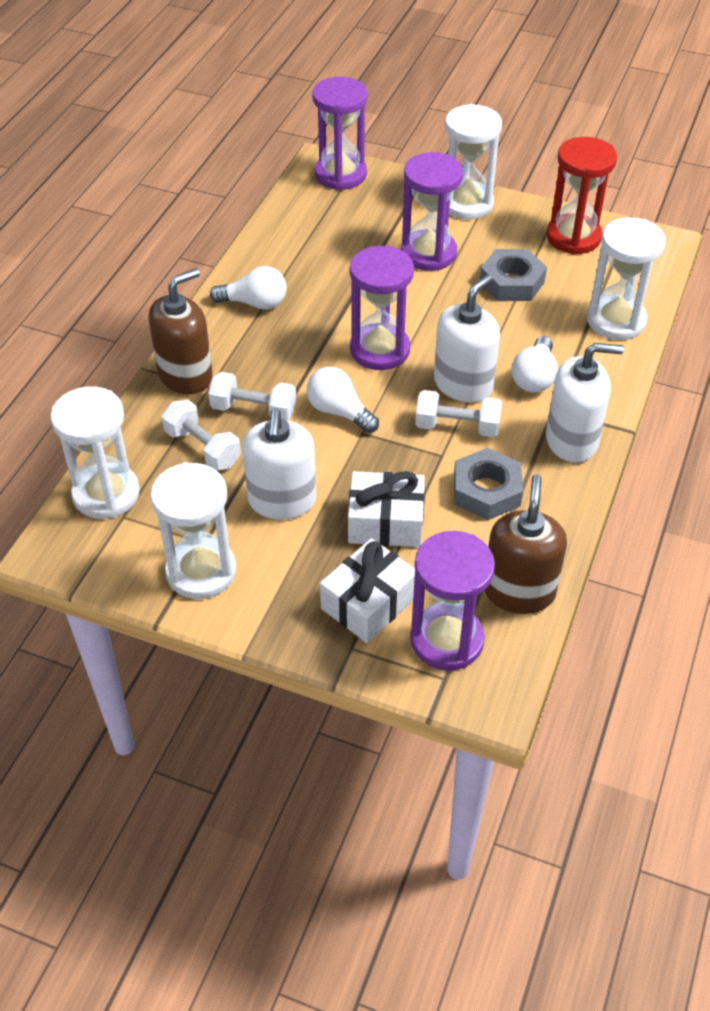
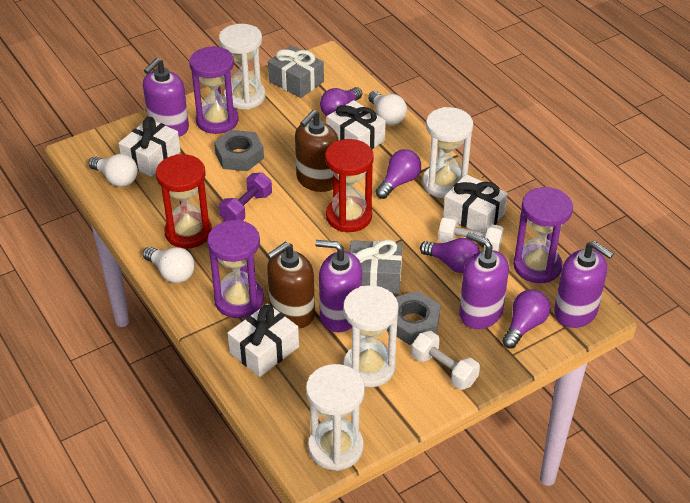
grey gift: 0 -> 2
purple dumbbell: 0 -> 1
purple hourglass: 4 -> 3
purple light bulb: 0 -> 4
purple soap dispenser: 0 -> 4
red hourglass: 1 -> 2
white dumbbell: 3 -> 2
white gift: 2 -> 4
white soap dispenser: 3 -> 0

